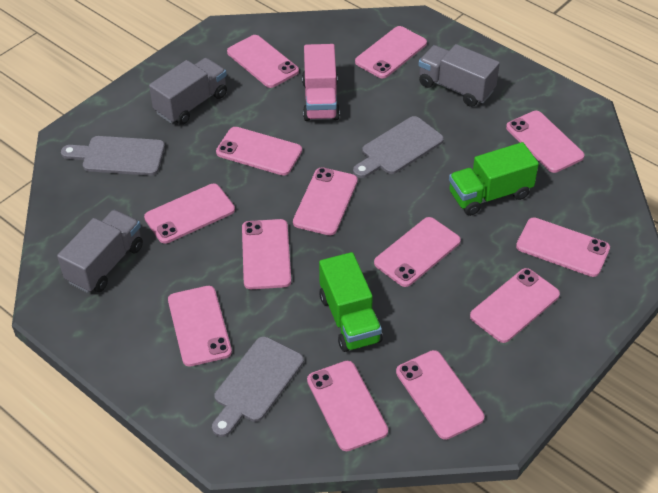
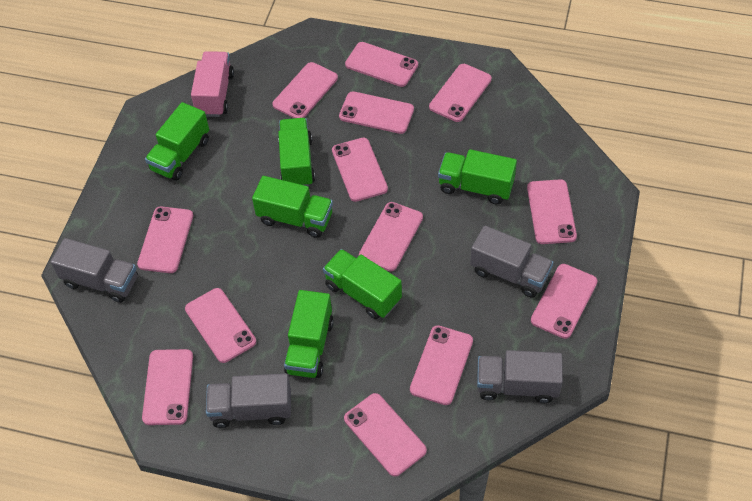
green truck: 2 -> 6
grey cutting board: 3 -> 0
grey truck: 3 -> 4

